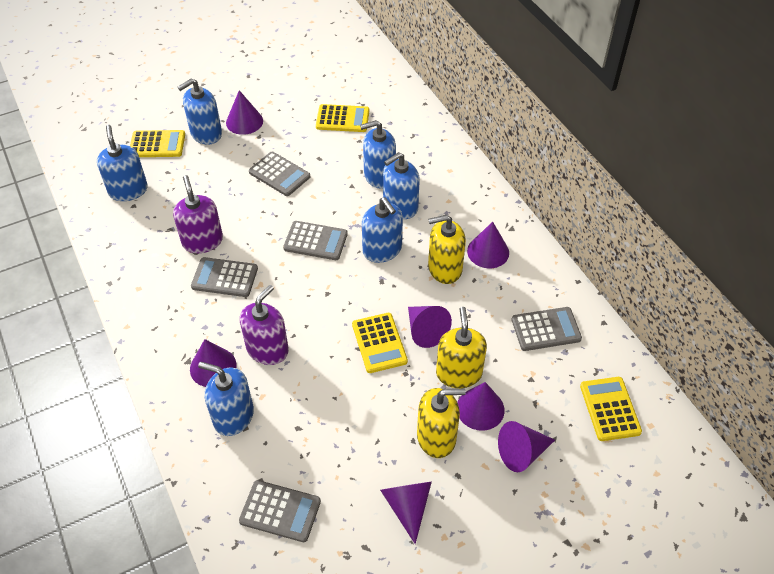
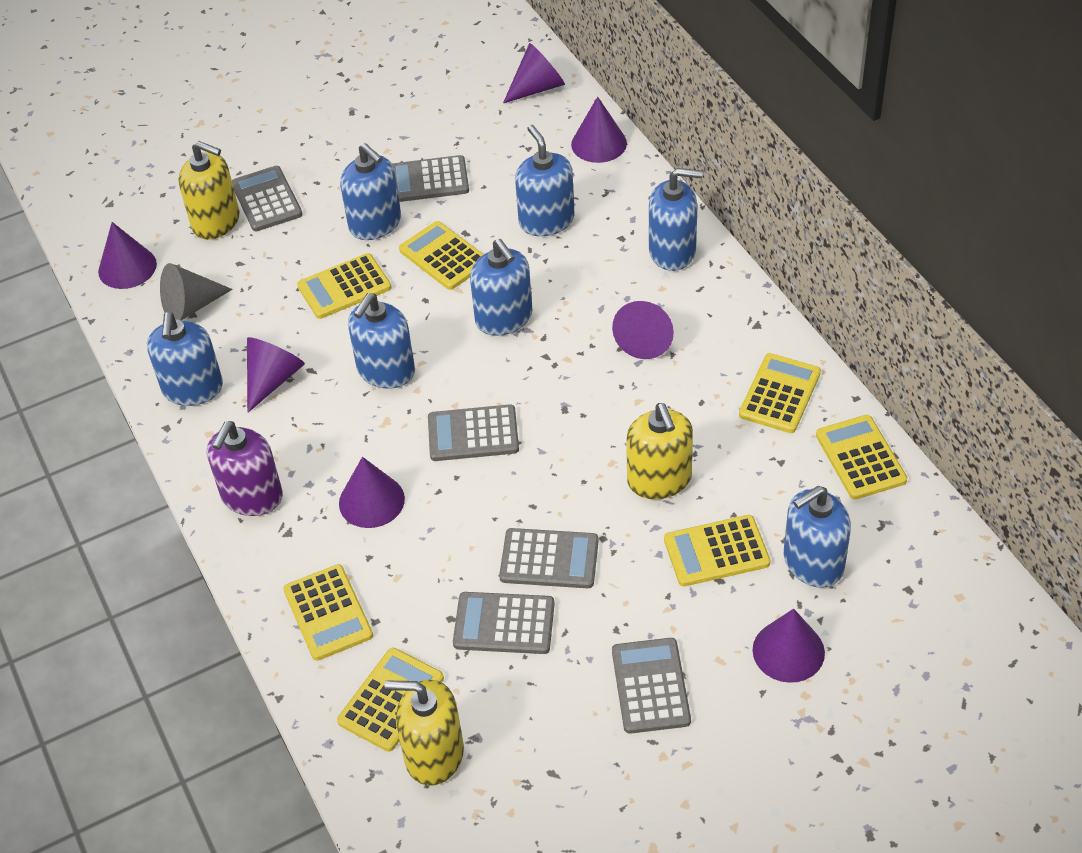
blue soap dispenser: 6 -> 7
grey calculator: 5 -> 6
grey cone: 0 -> 1
purple soap dispenser: 2 -> 1
yellow calculator: 4 -> 7

